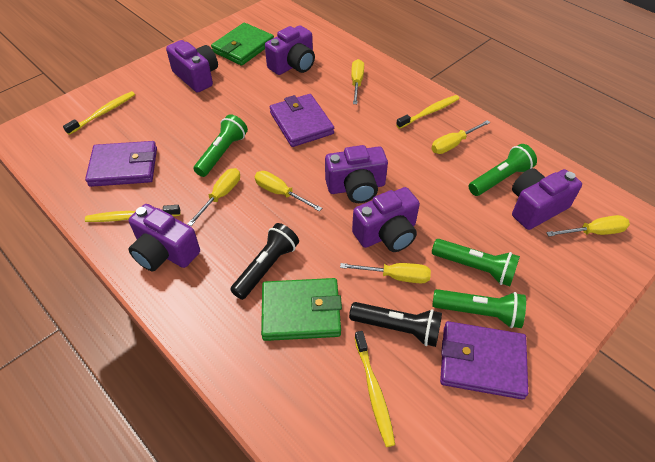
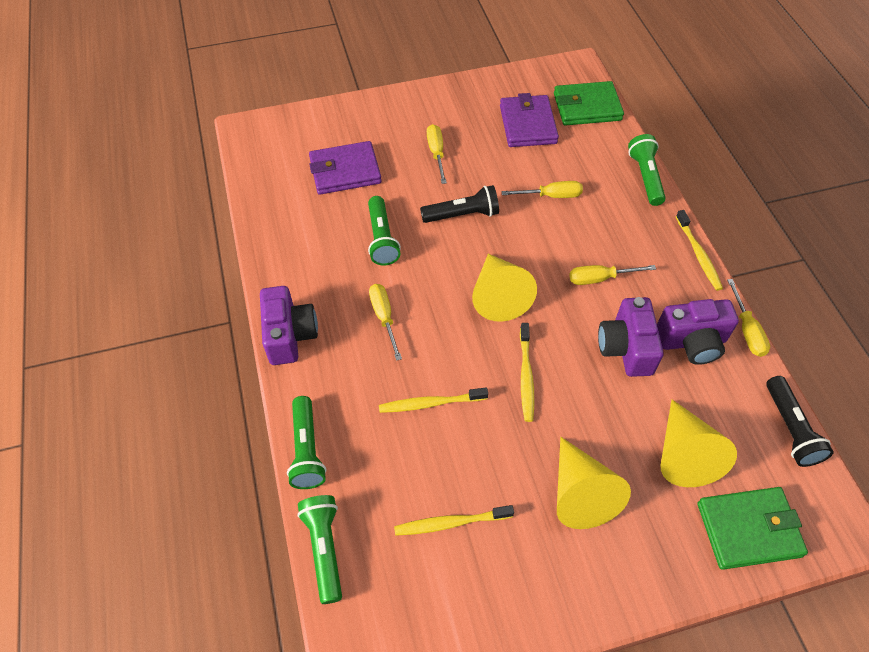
purple camera: 6 -> 3
purple wallet: 3 -> 2
yellow cone: 0 -> 3
yellow screwdriver: 6 -> 5

